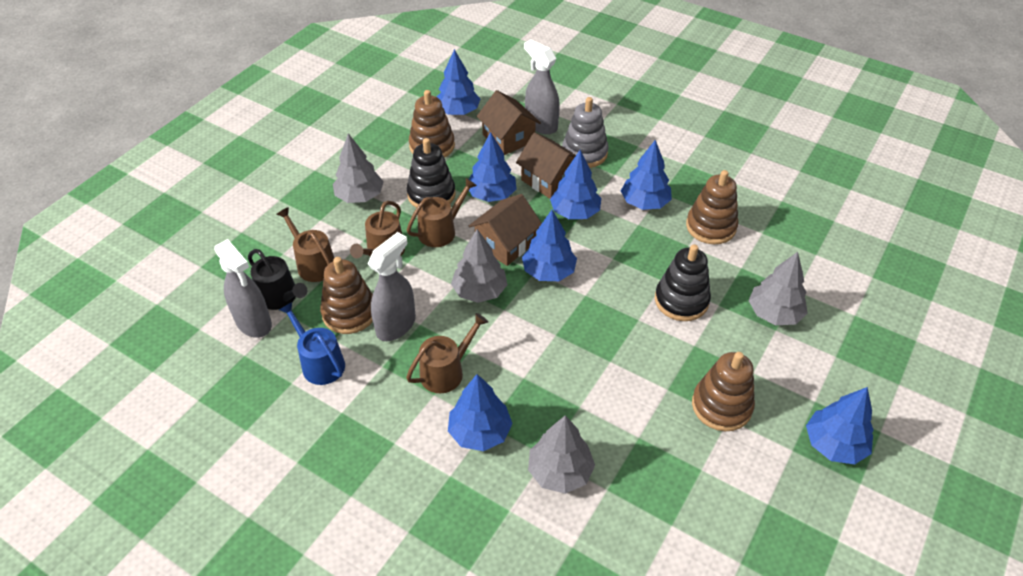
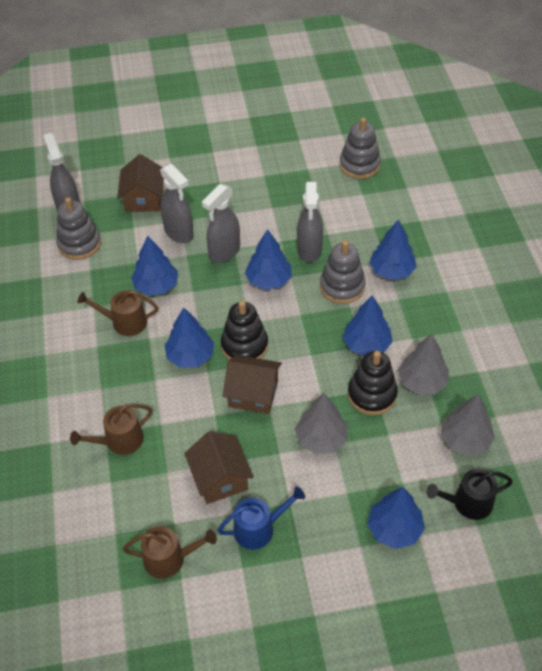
blue tree: 7 -> 6
brown stacking toy: 4 -> 0
brown watering can: 4 -> 3
grey spray bottle: 3 -> 4
grey stacking toy: 1 -> 3
grey tree: 4 -> 3

